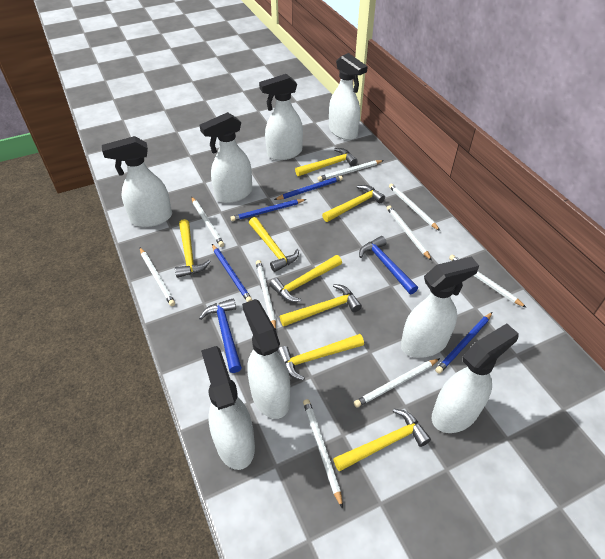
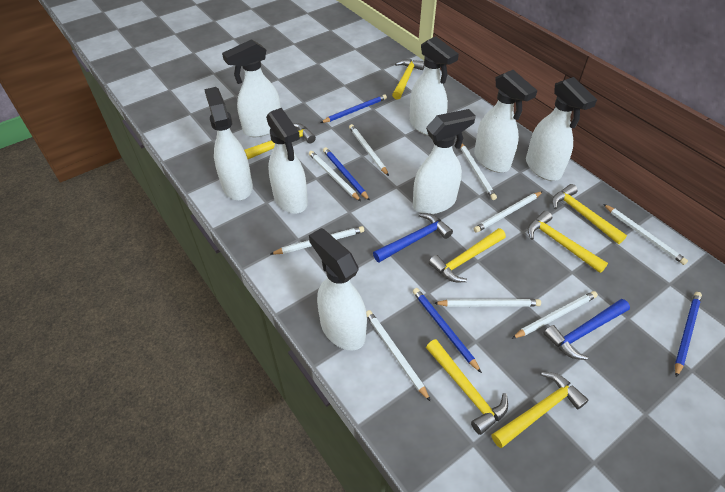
yellow hammer: 8 -> 7

